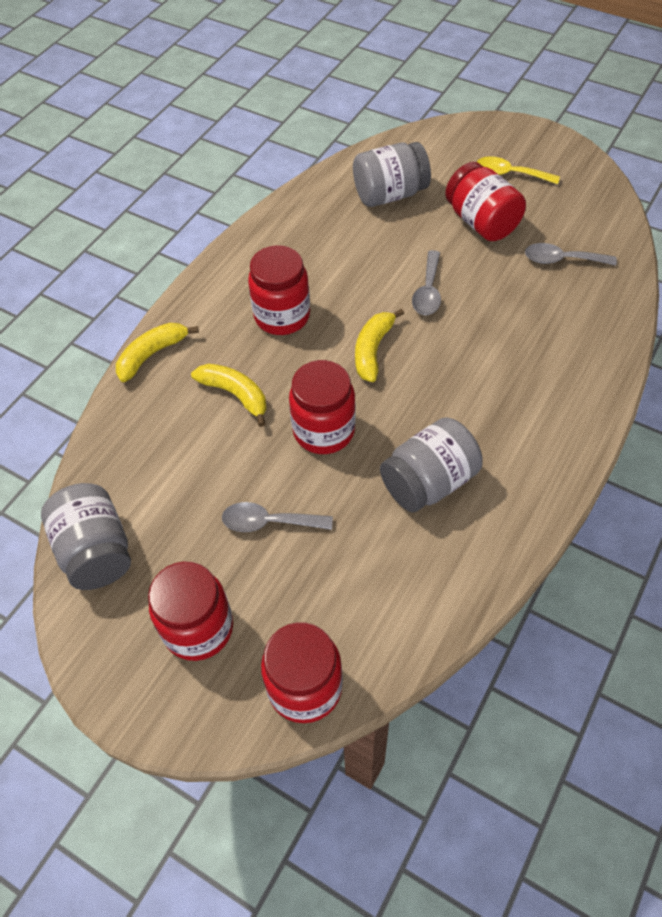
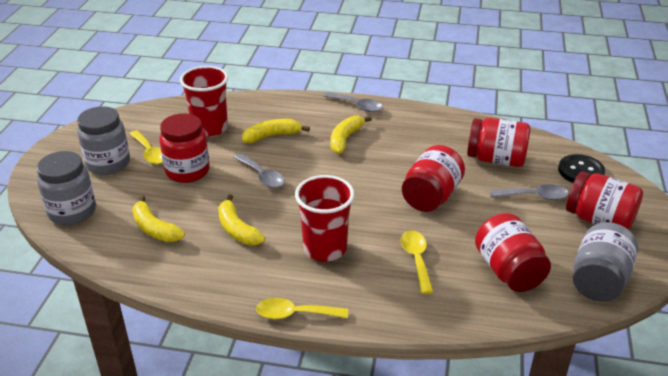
black button: 0 -> 1
red cup: 0 -> 2
yellow banana: 3 -> 4
yellow spoon: 1 -> 3

